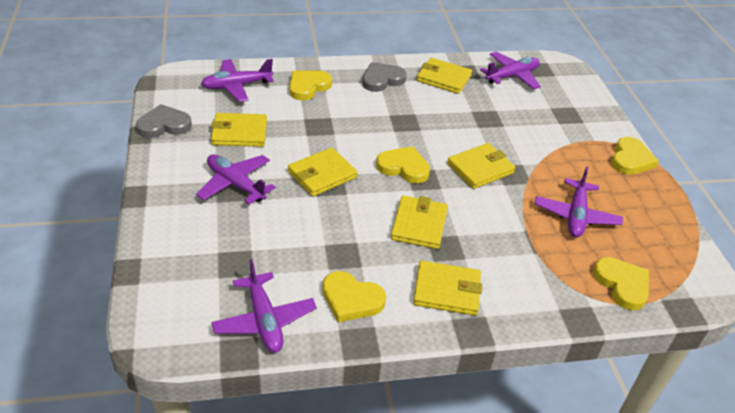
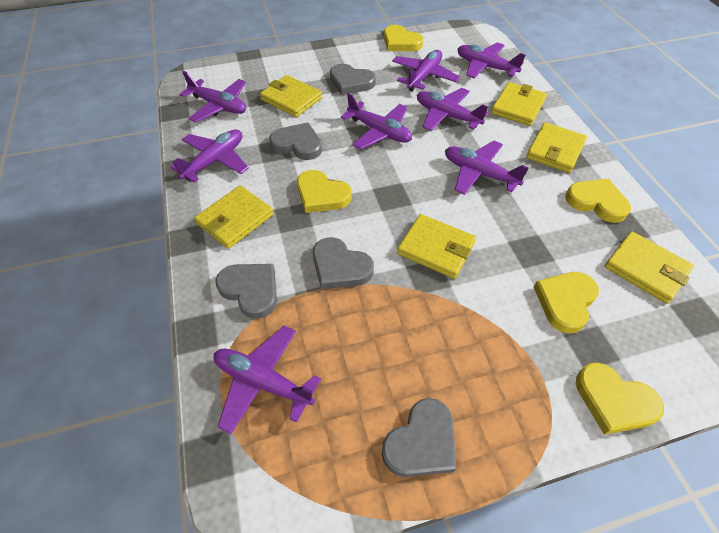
grey heart: 2 -> 5
purple plane: 5 -> 8

